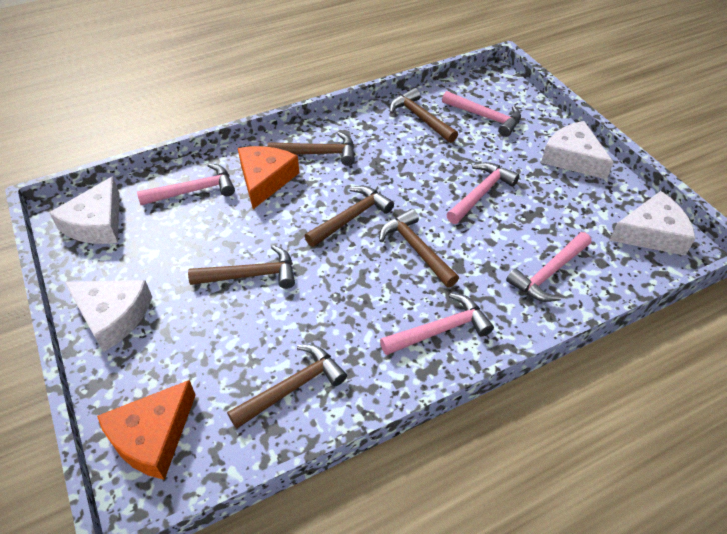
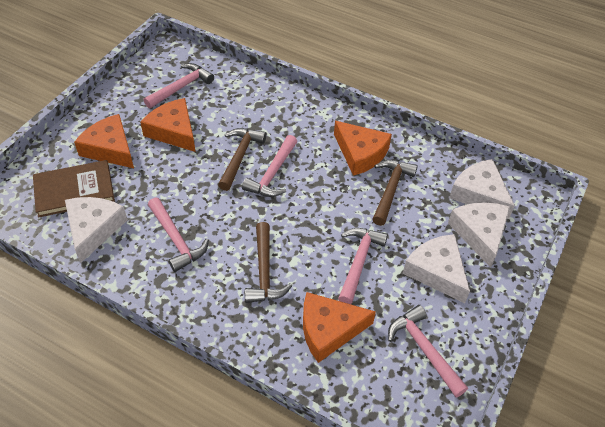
brown book: 0 -> 1
brown hammer: 6 -> 3
orange cheese: 2 -> 4

